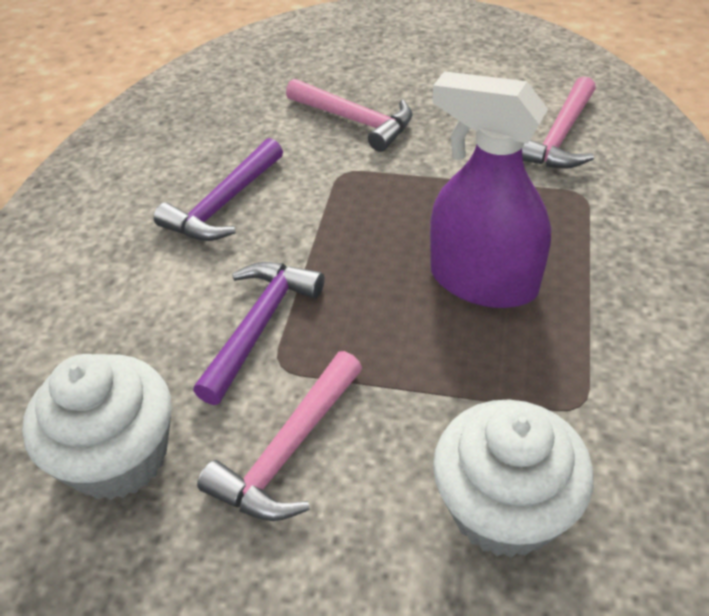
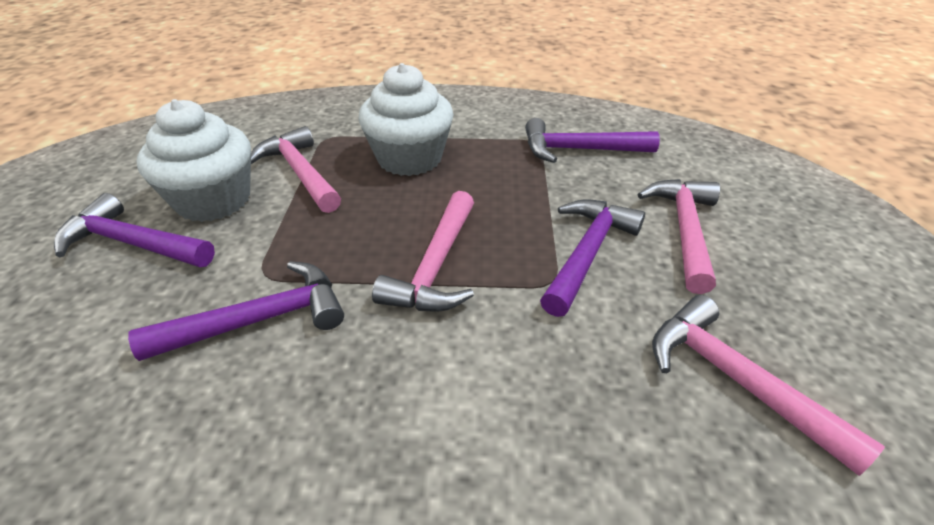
pink hammer: 3 -> 4
purple hammer: 2 -> 4
purple spray bottle: 1 -> 0

